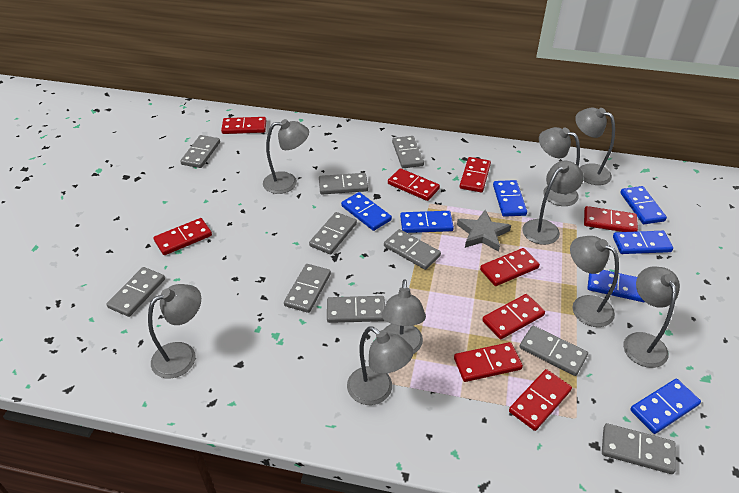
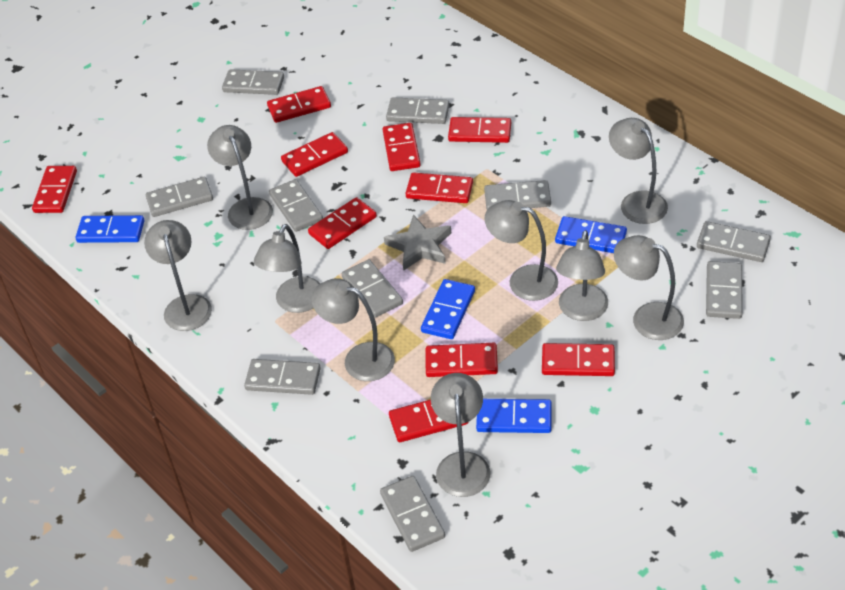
blue domino: 7 -> 4
red domino: 9 -> 10

